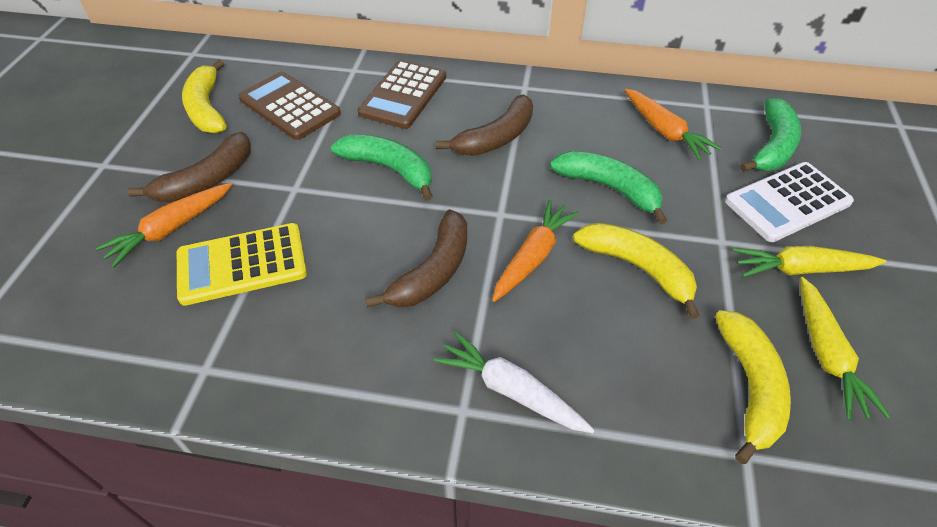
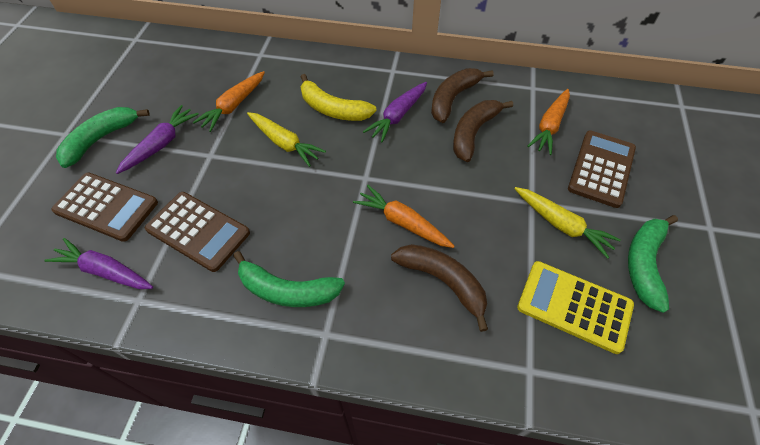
brown calculator: 2 -> 3
purple carrot: 0 -> 3
white calculator: 1 -> 0
white carrot: 1 -> 0
yellow banana: 3 -> 1

